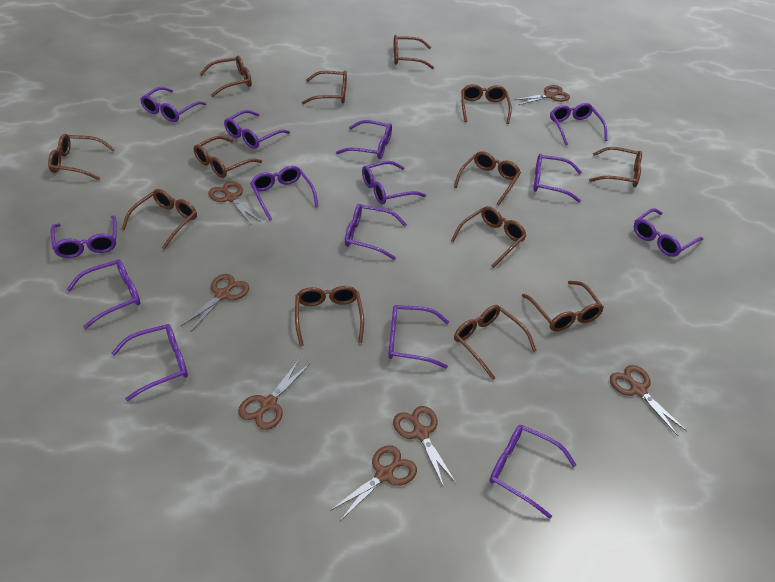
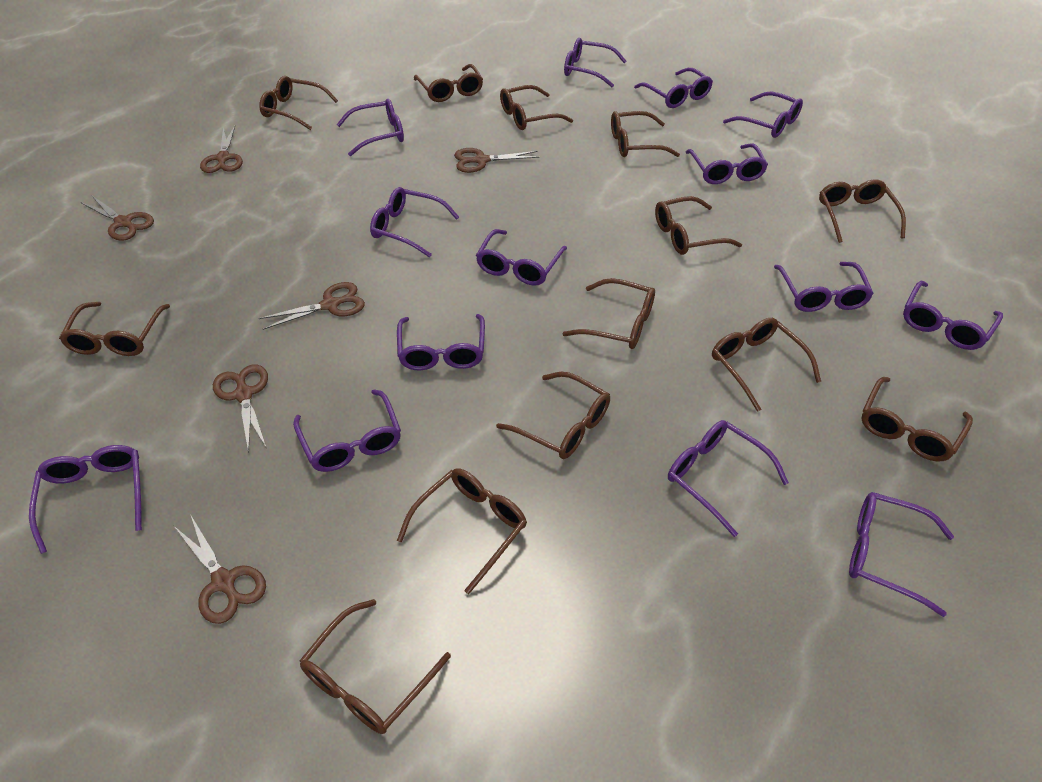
brown scissors: 7 -> 6

